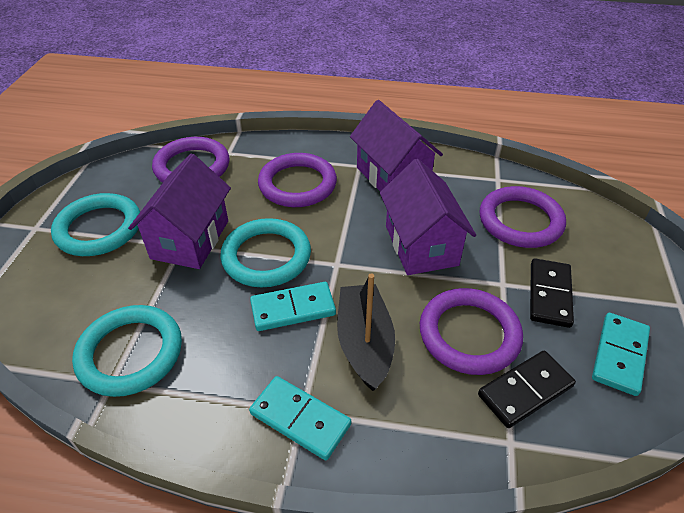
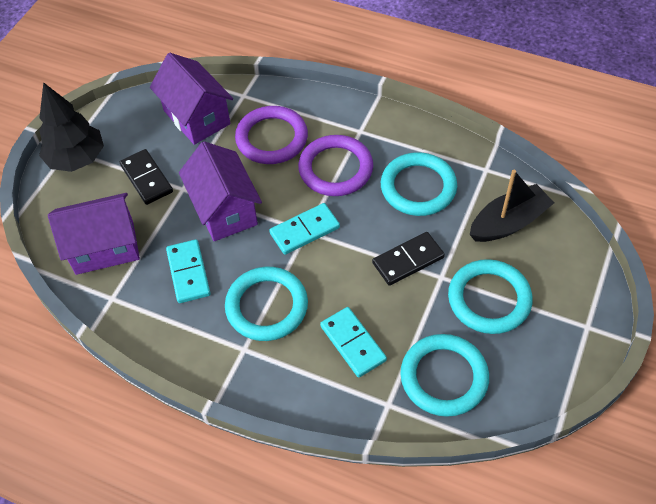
black tree: 0 -> 1
purple ring: 4 -> 2
turquoise ring: 3 -> 4

